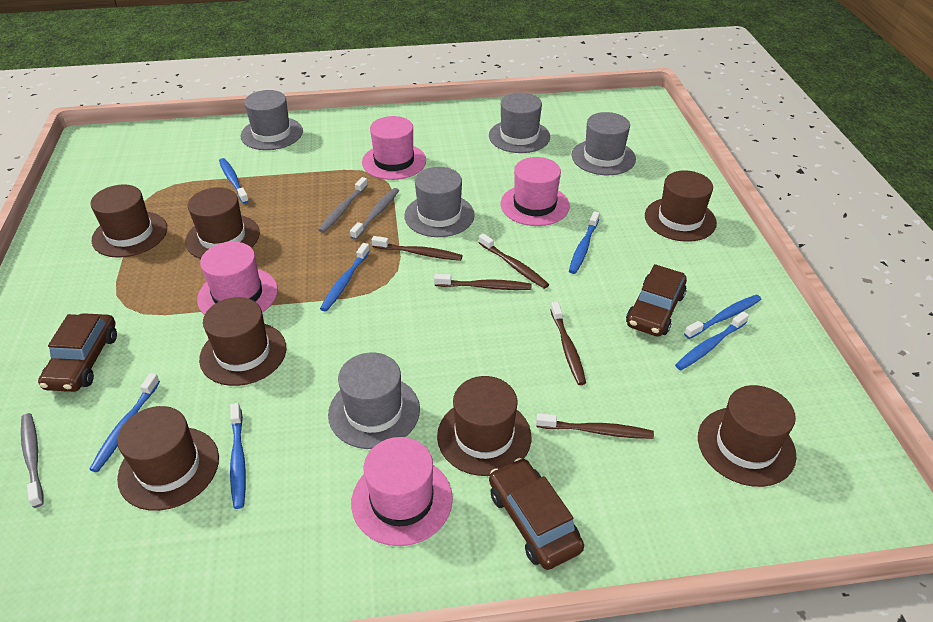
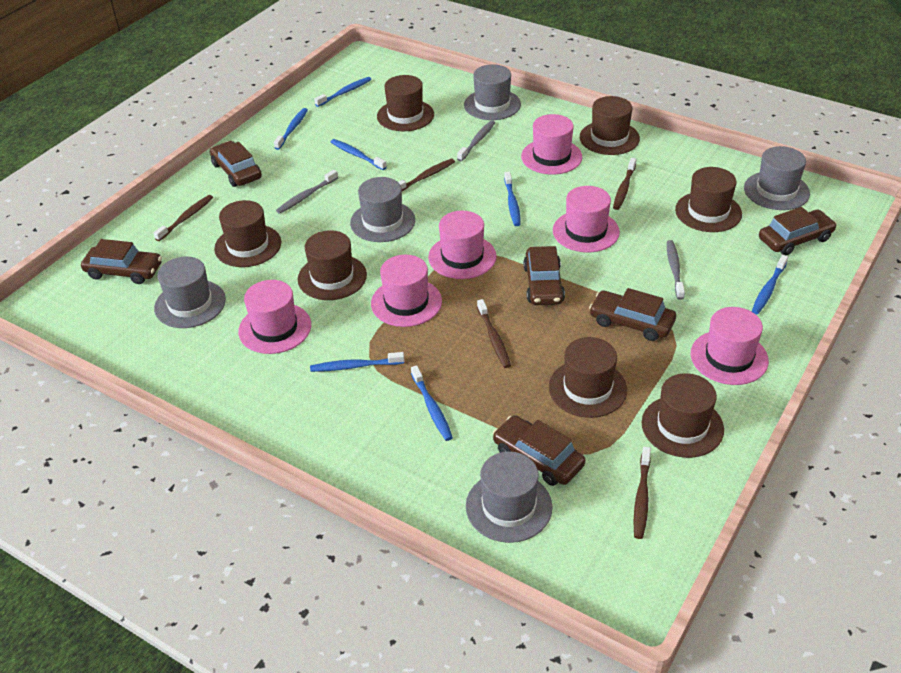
brown car: 3 -> 6
pink hat: 4 -> 6

